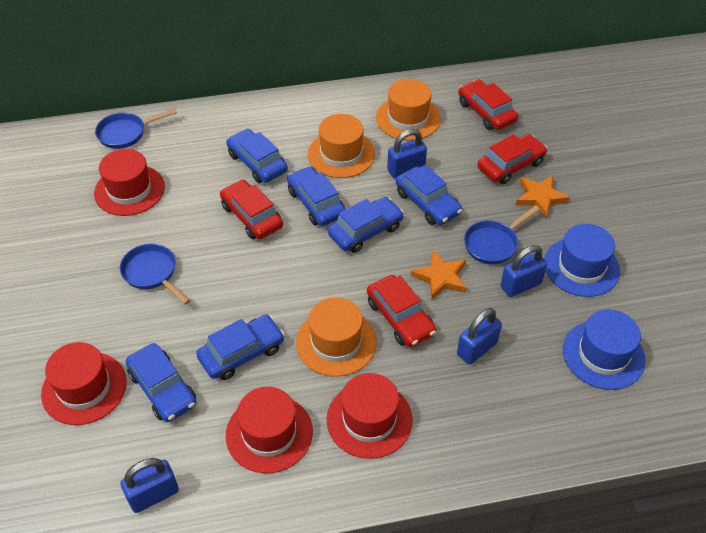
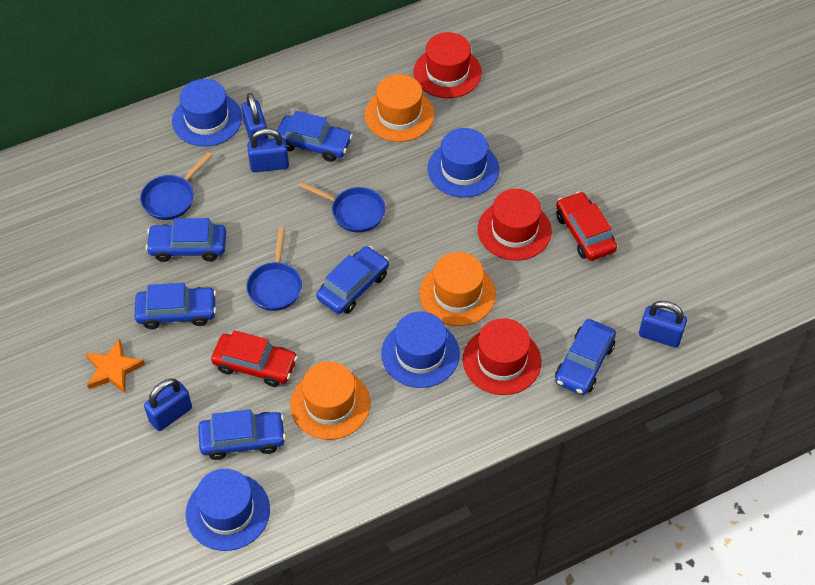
blue hat: 2 -> 4
orange star: 2 -> 1
red car: 4 -> 2
red hat: 4 -> 3

